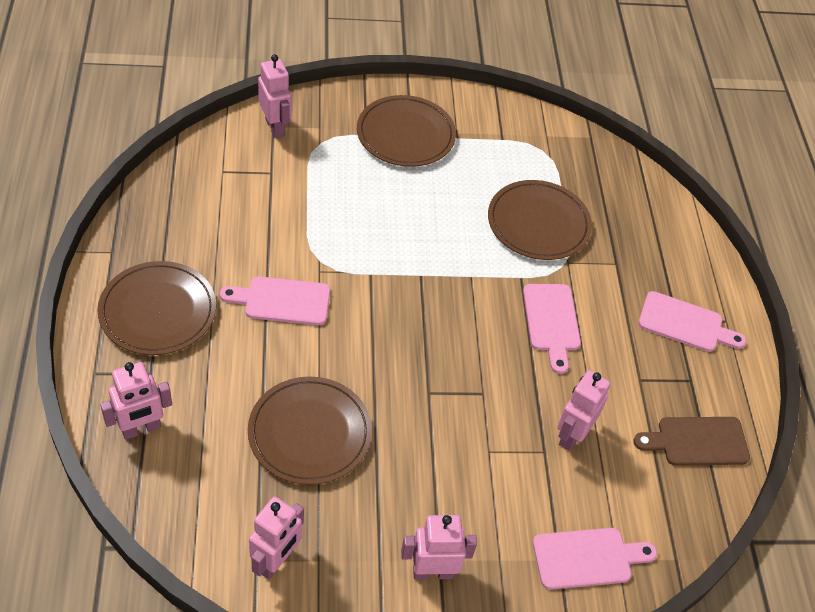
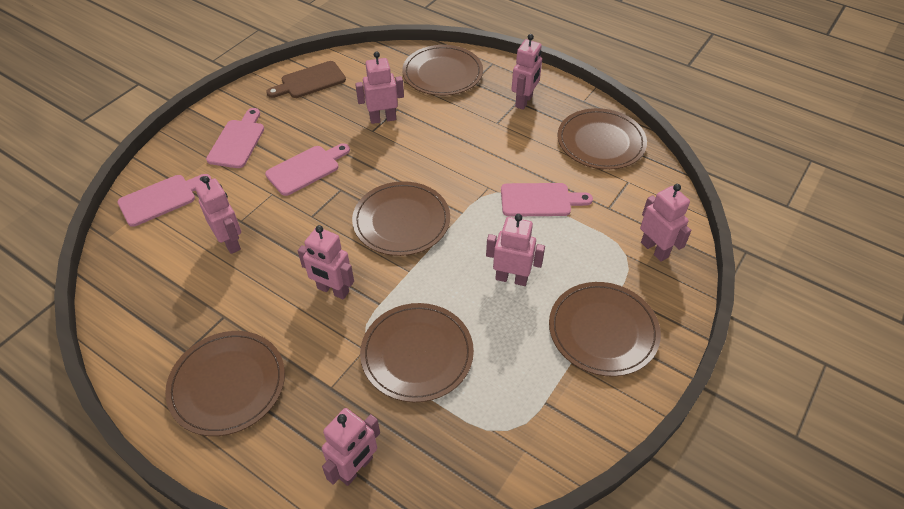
brown plate: 4 -> 6
pink robot: 5 -> 7

